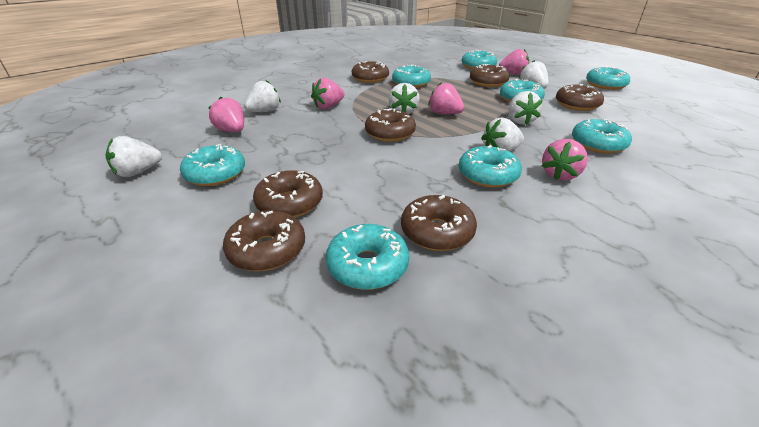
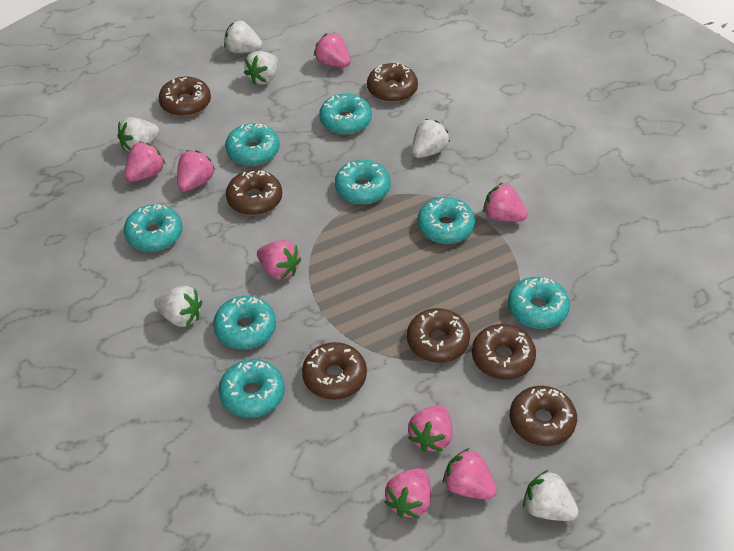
pink strawberry: 5 -> 8

